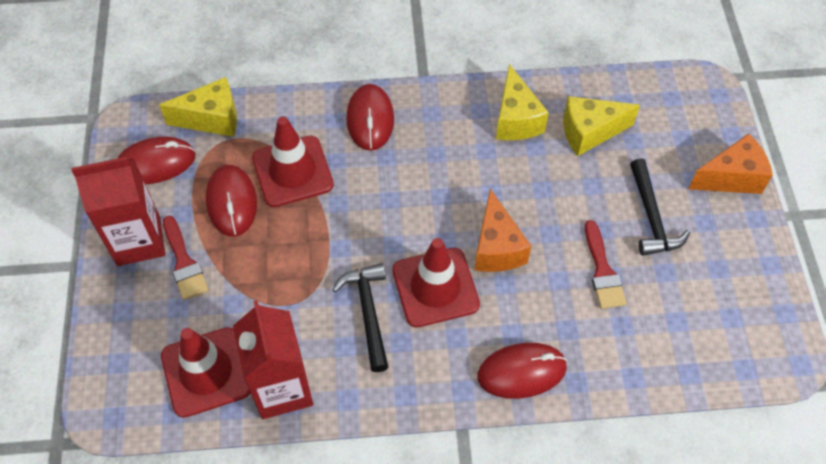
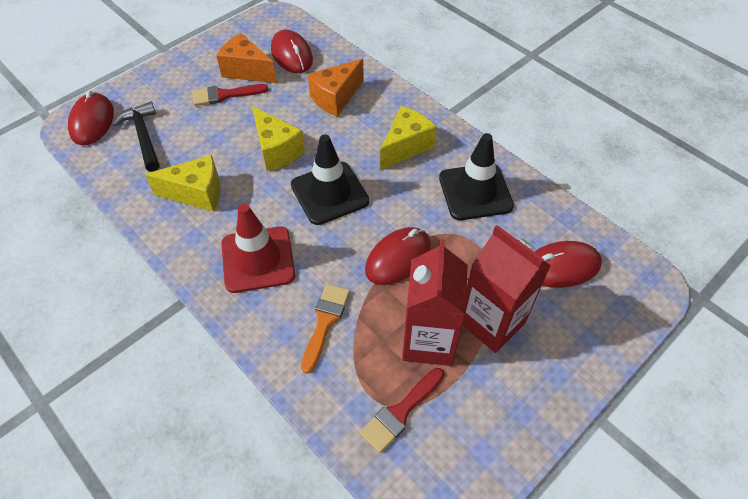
black hammer: 2 -> 1
black traffic cone: 0 -> 2
orange brush: 0 -> 1
red traffic cone: 3 -> 1

